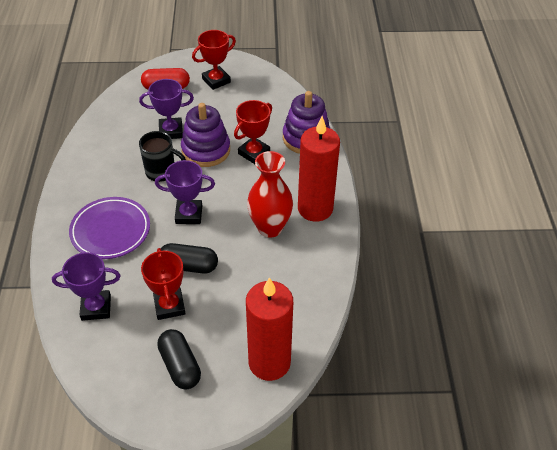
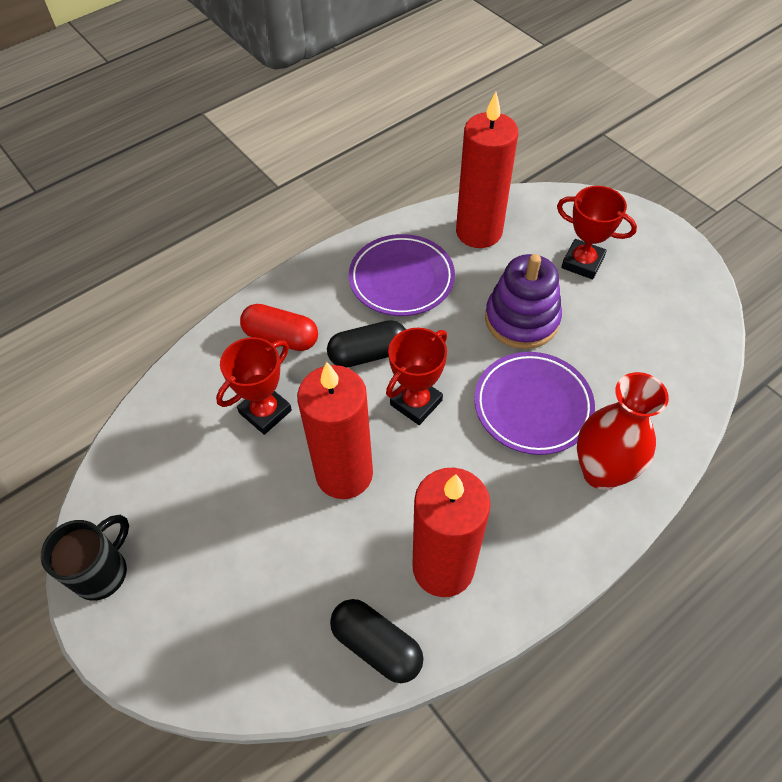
purple plate: 1 -> 2
purple stacking toy: 2 -> 1
purple trophy: 3 -> 0
red candle: 2 -> 3

